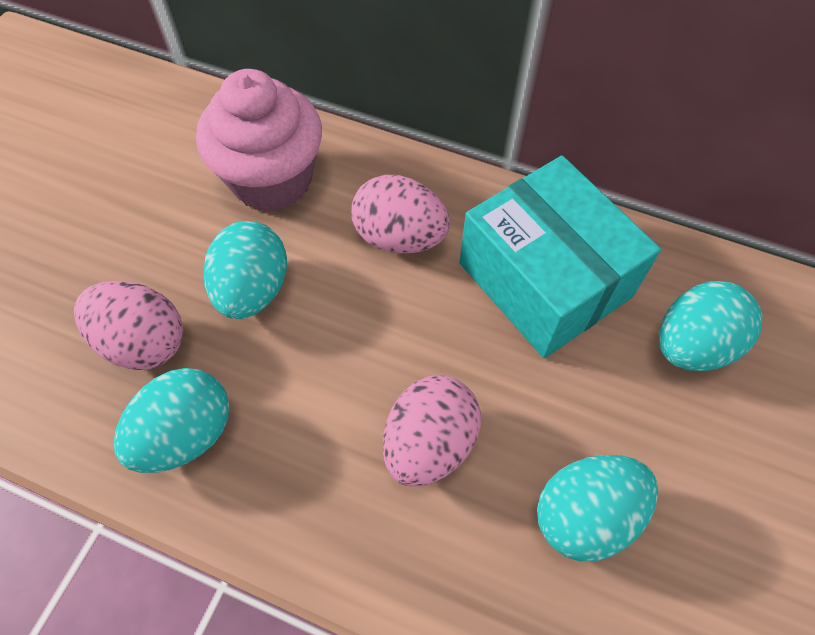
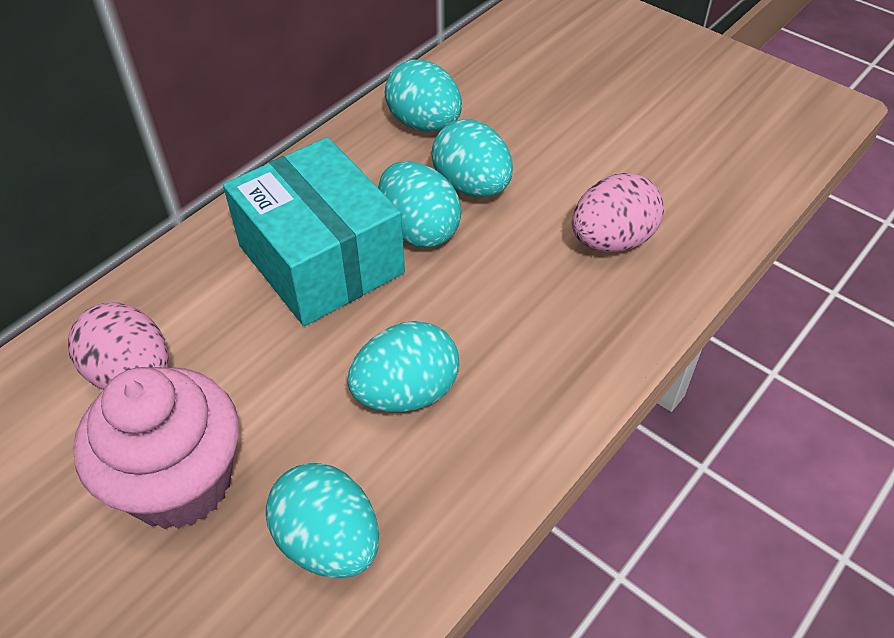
pink egg: 3 -> 2
turquoise egg: 4 -> 5

